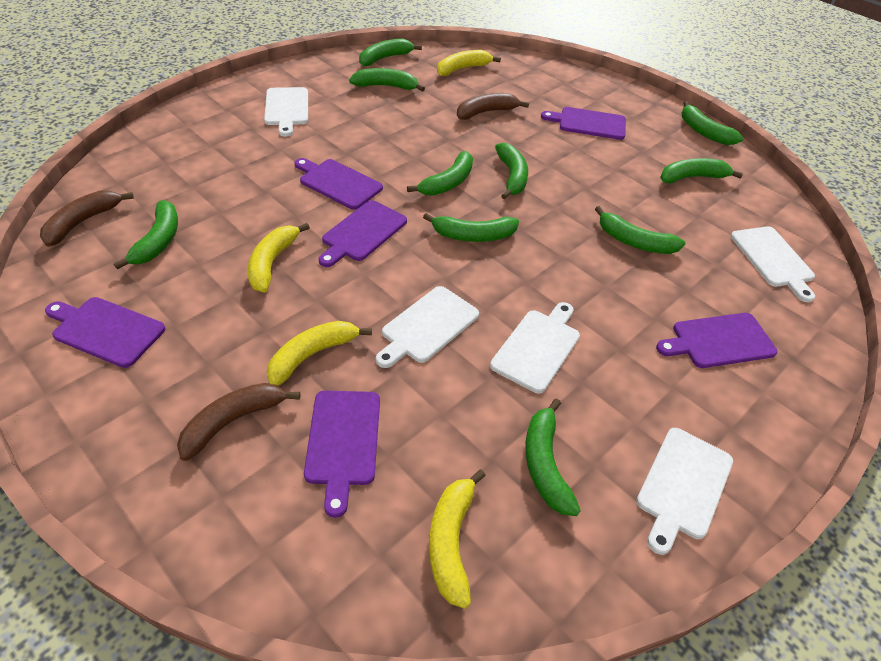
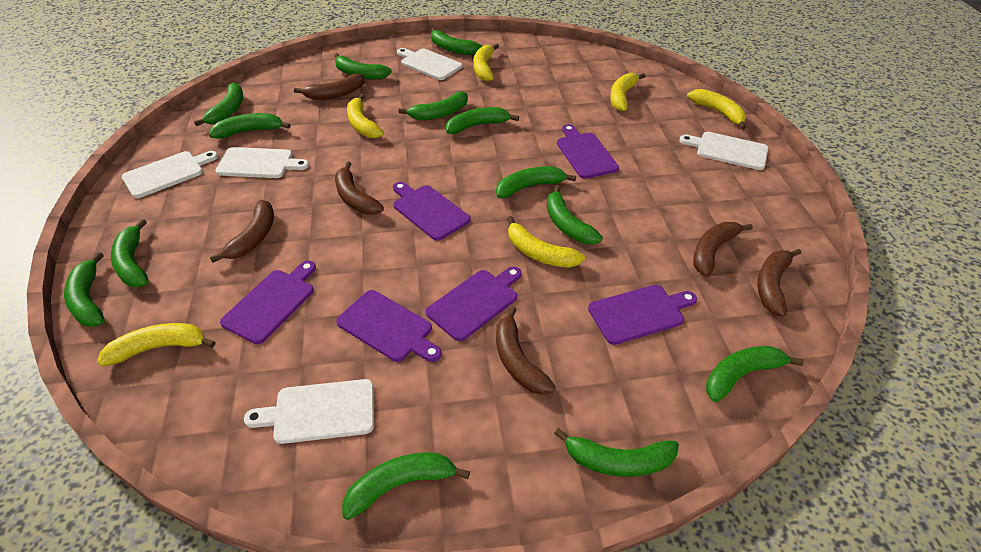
brown banana: 3 -> 6
green banana: 10 -> 13
yellow banana: 4 -> 6

